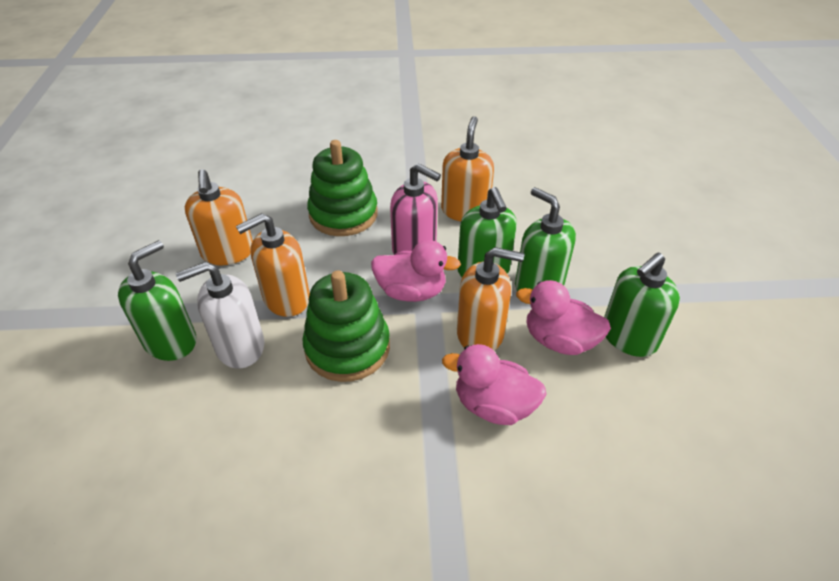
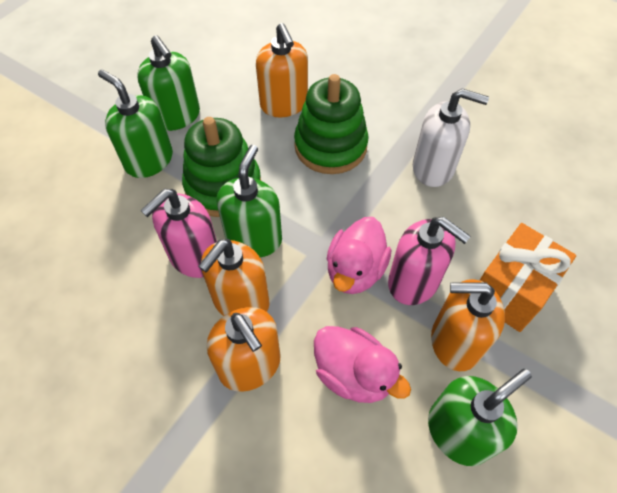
orange gift: 0 -> 1
pink duck: 3 -> 2
pink soap dispenser: 1 -> 2

